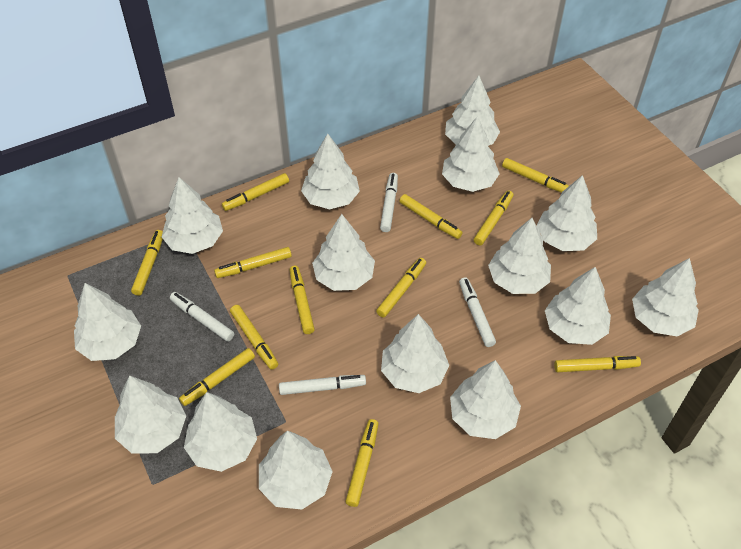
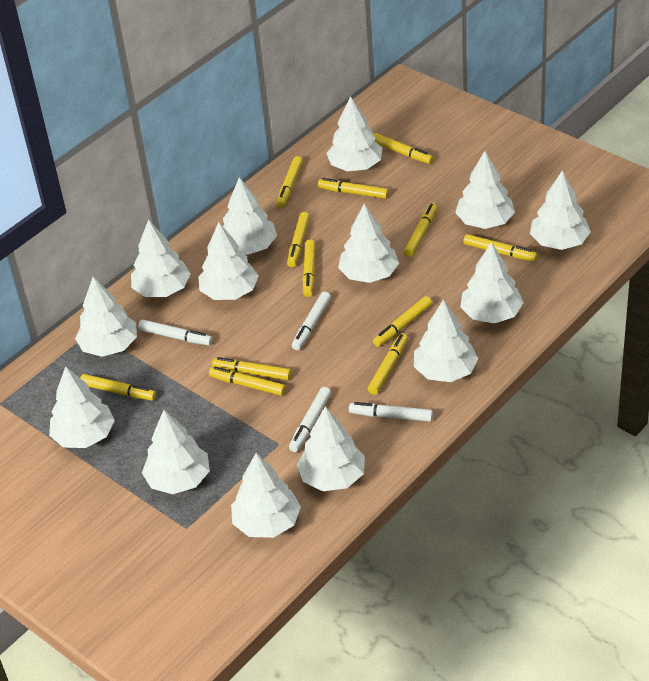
white tree: 15 -> 14

